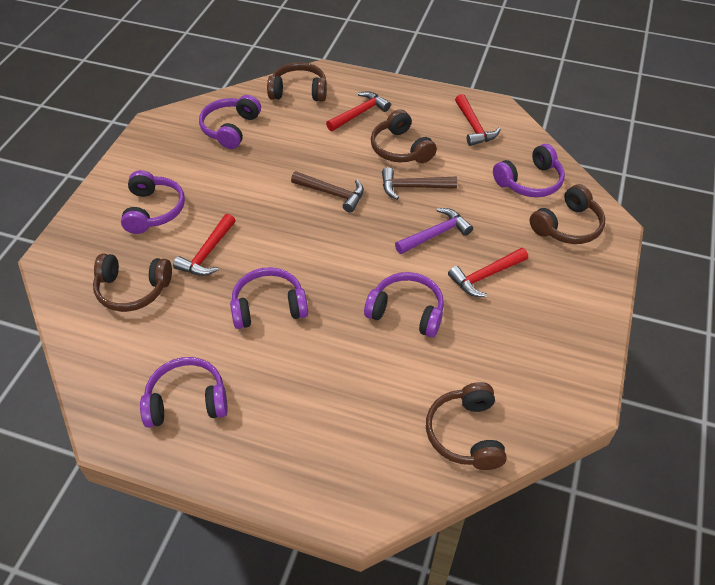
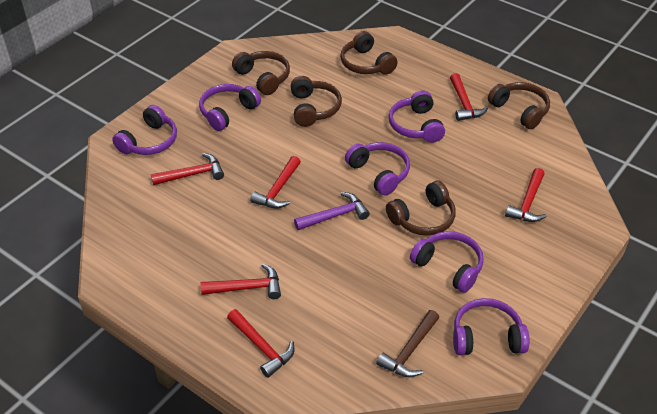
brown hammer: 2 -> 1
red hammer: 4 -> 6

